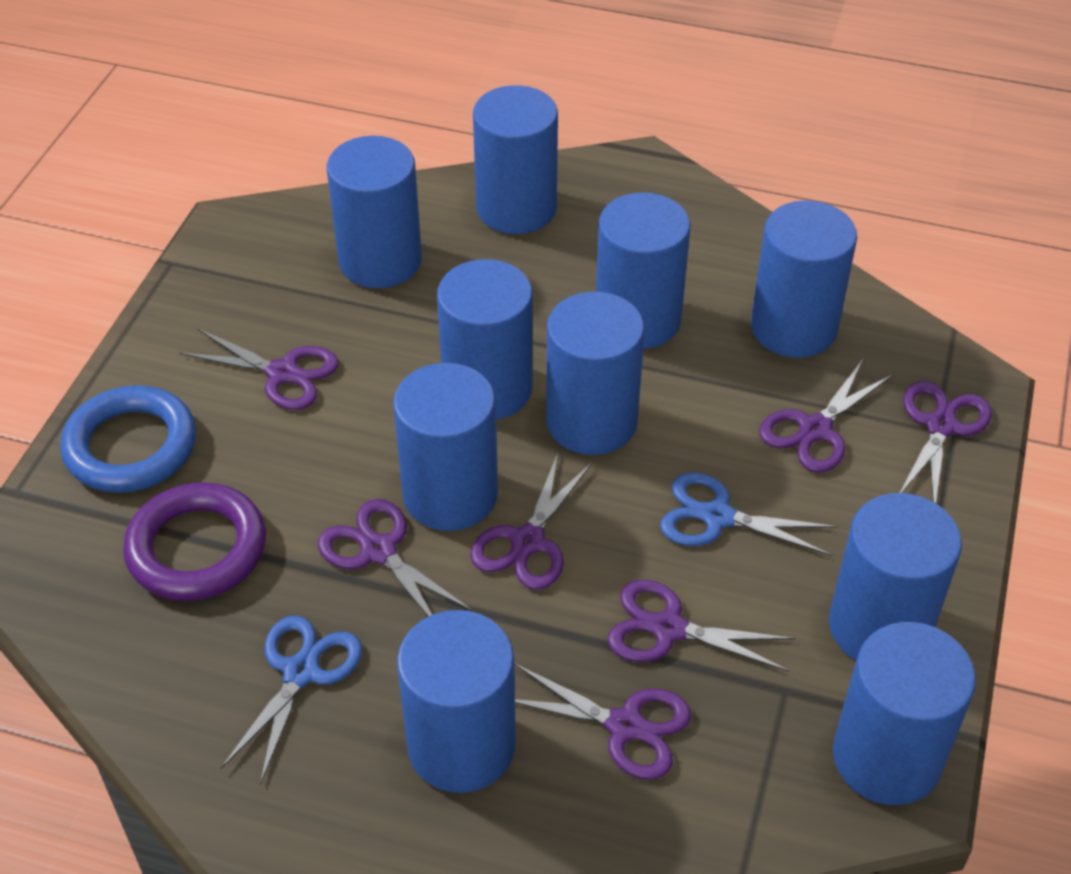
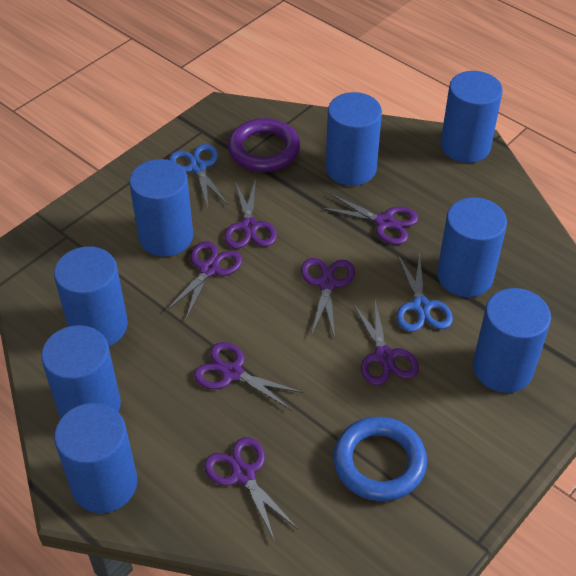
blue cylinder: 10 -> 8

